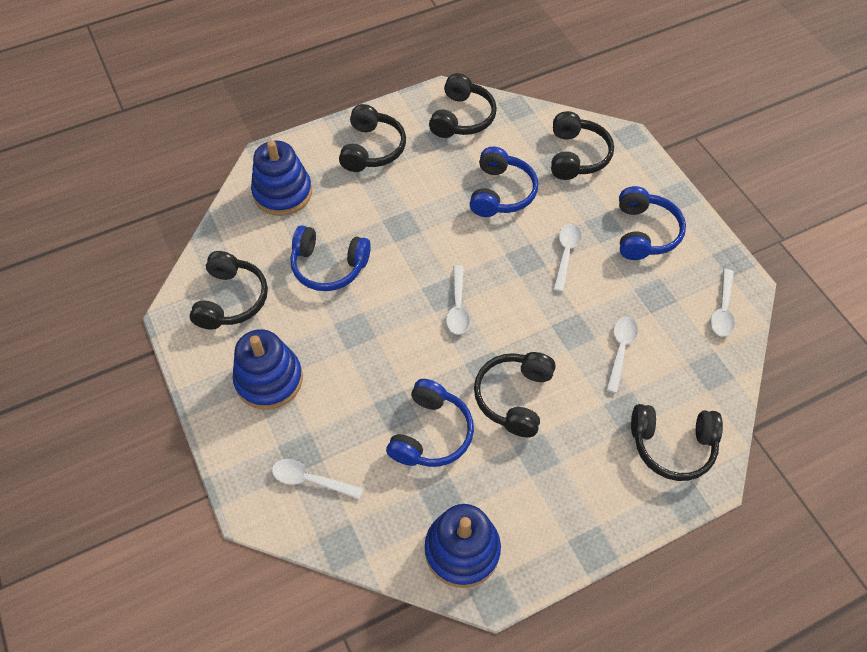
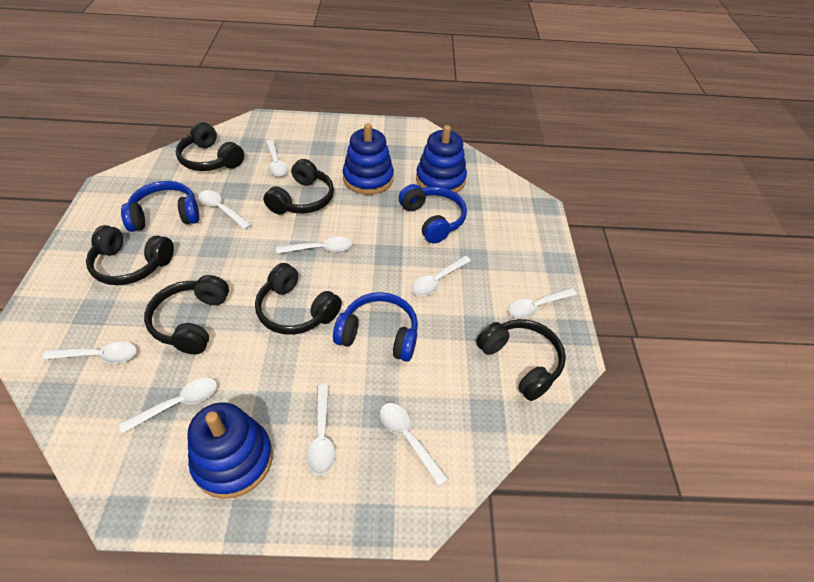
blue headphones: 4 -> 3
white spoon: 5 -> 9

